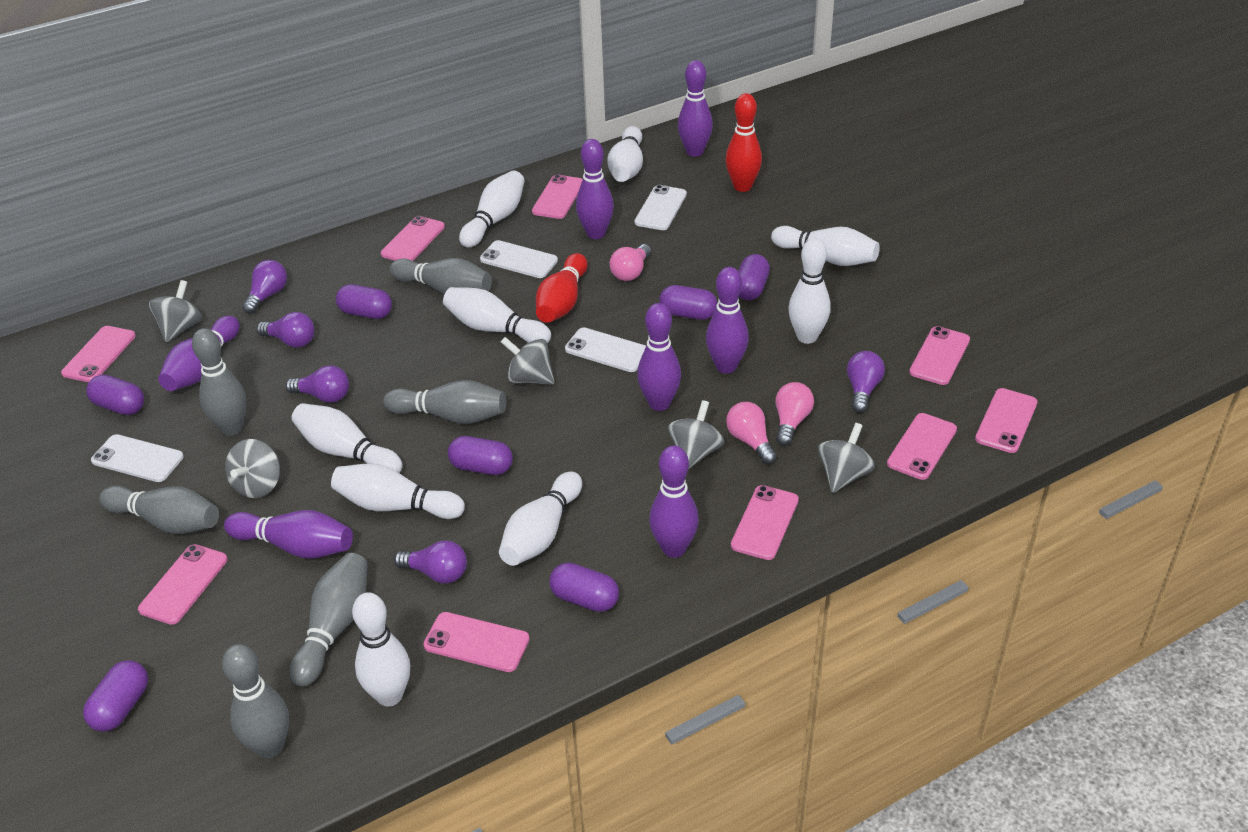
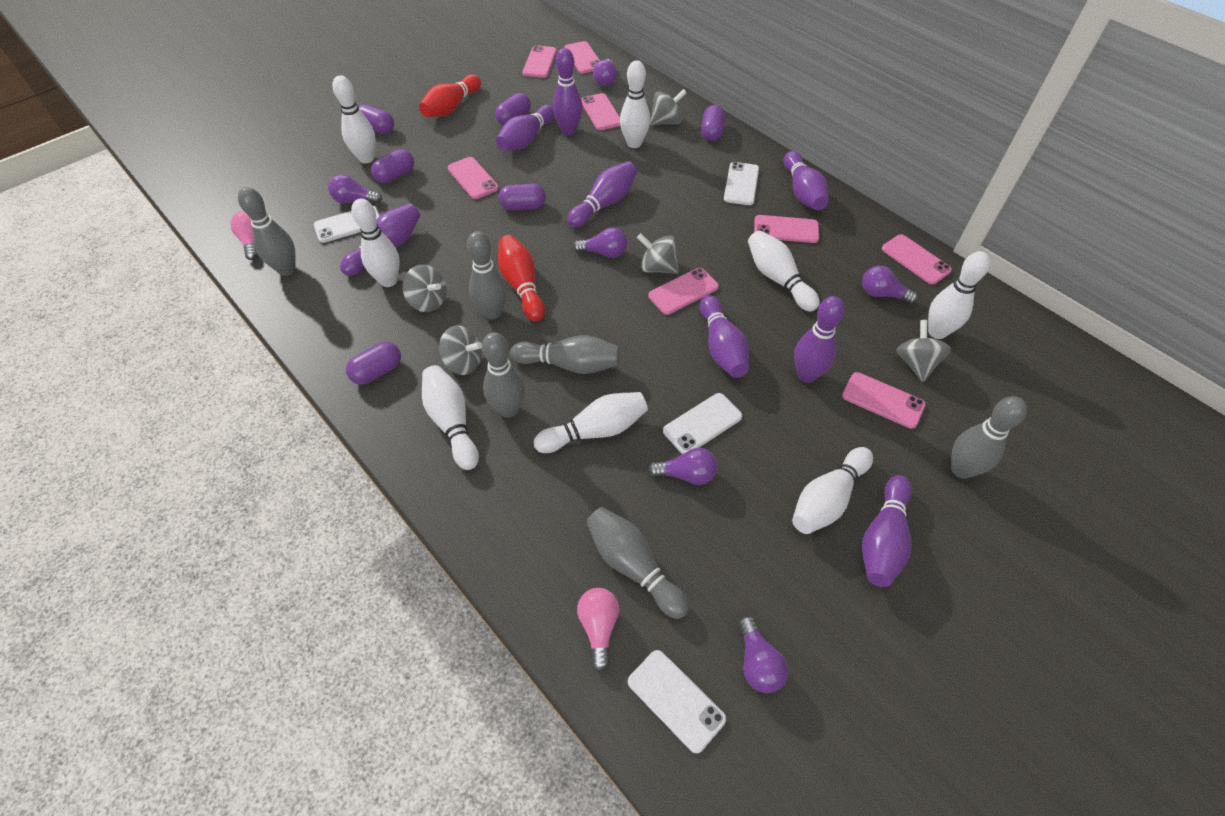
pink light bulb: 3 -> 2
pink phone: 9 -> 8
purple bowling pin: 7 -> 8
purple capsule: 7 -> 6
purple light bulb: 5 -> 6
white bowling pin: 9 -> 8

